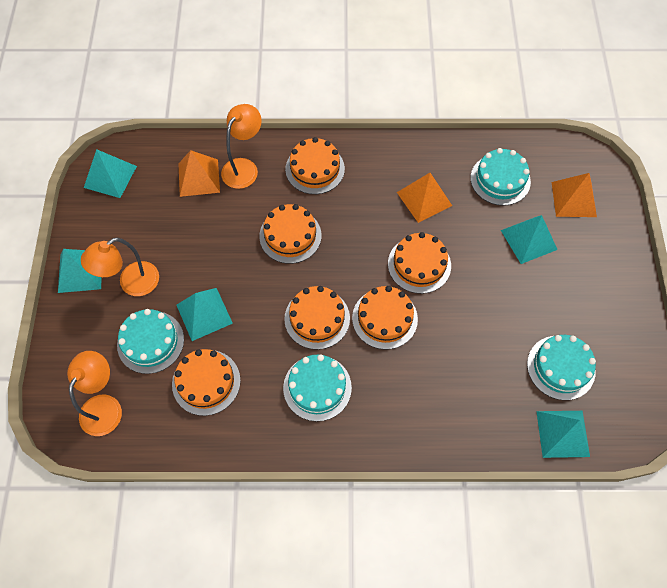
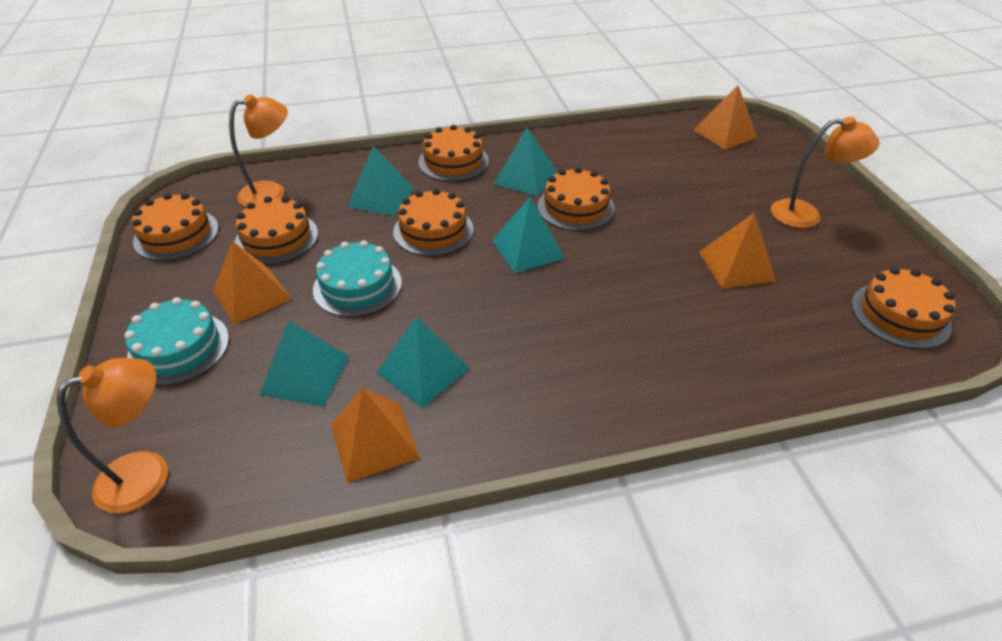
orange pyramid: 3 -> 4
turquoise cake: 4 -> 2

